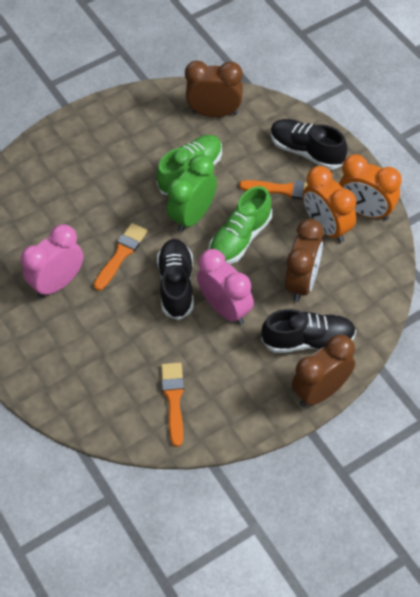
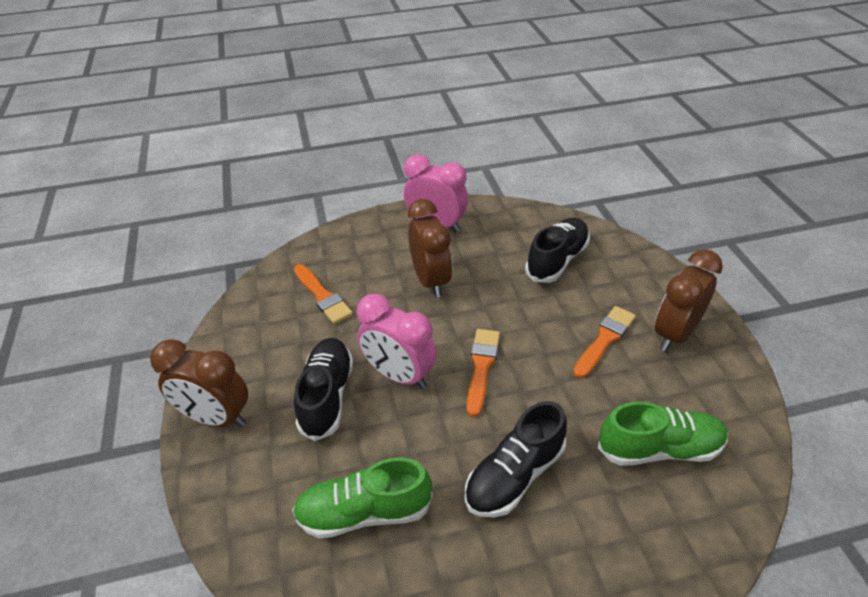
green clock: 1 -> 0
orange clock: 2 -> 0

